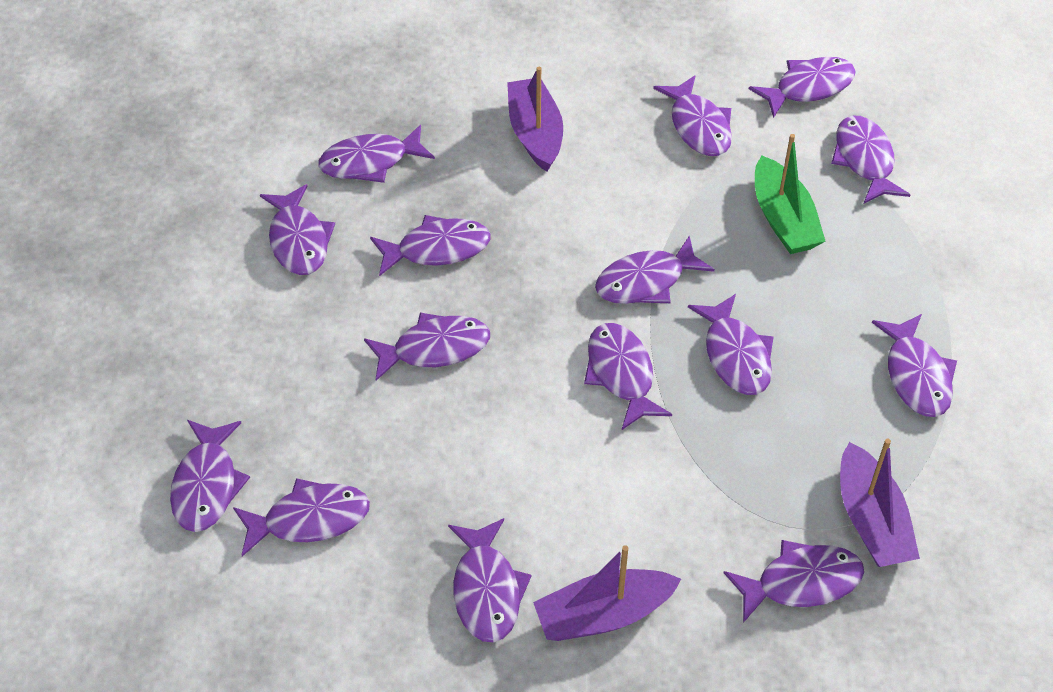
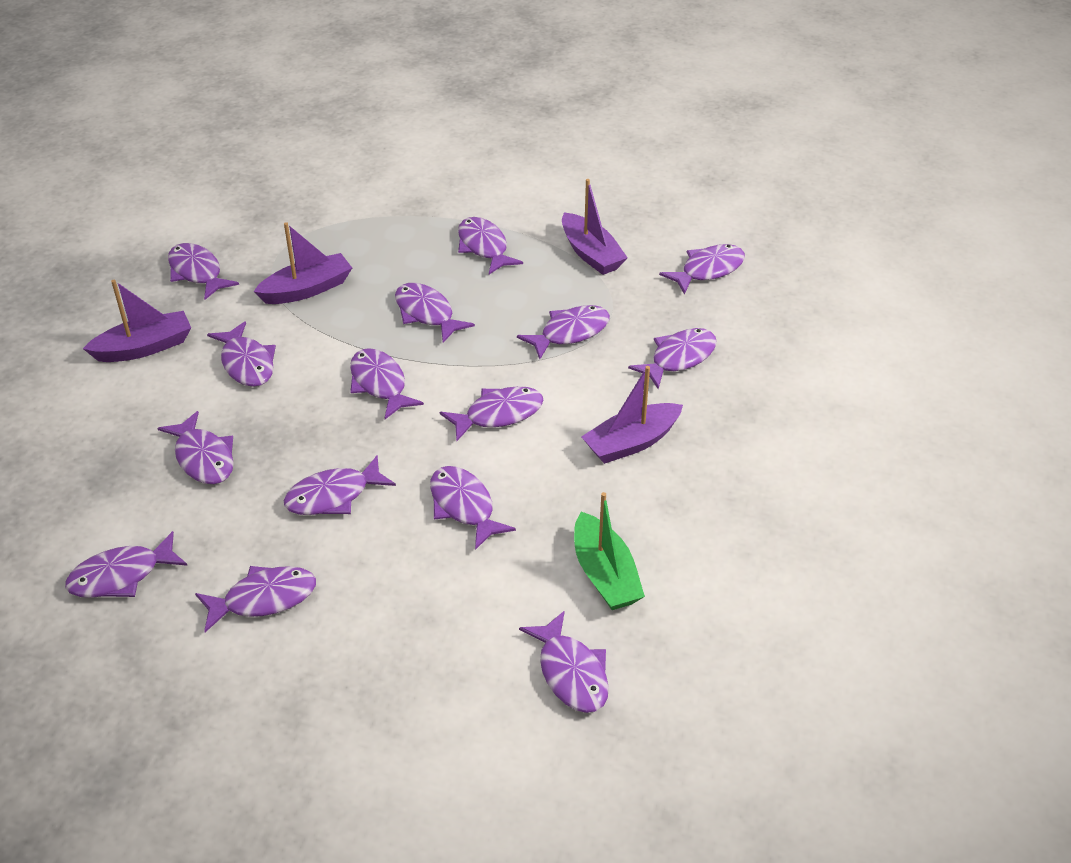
purple boat: 3 -> 4

